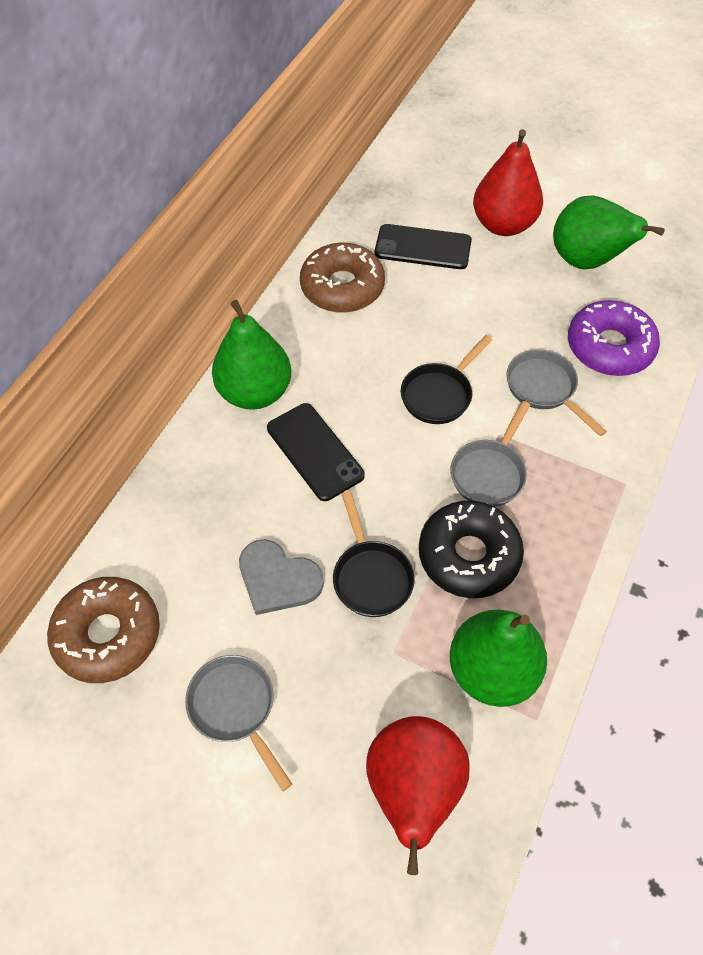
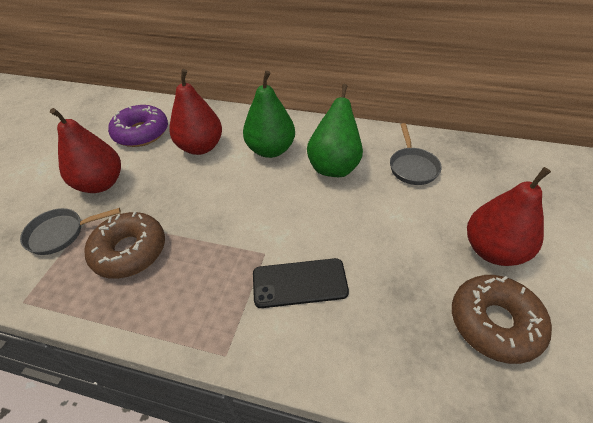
black donut: 1 -> 0
black pan: 2 -> 0
black phone: 2 -> 1
green pear: 3 -> 2
grey heart: 1 -> 0
grey pan: 3 -> 2
red pear: 2 -> 3

